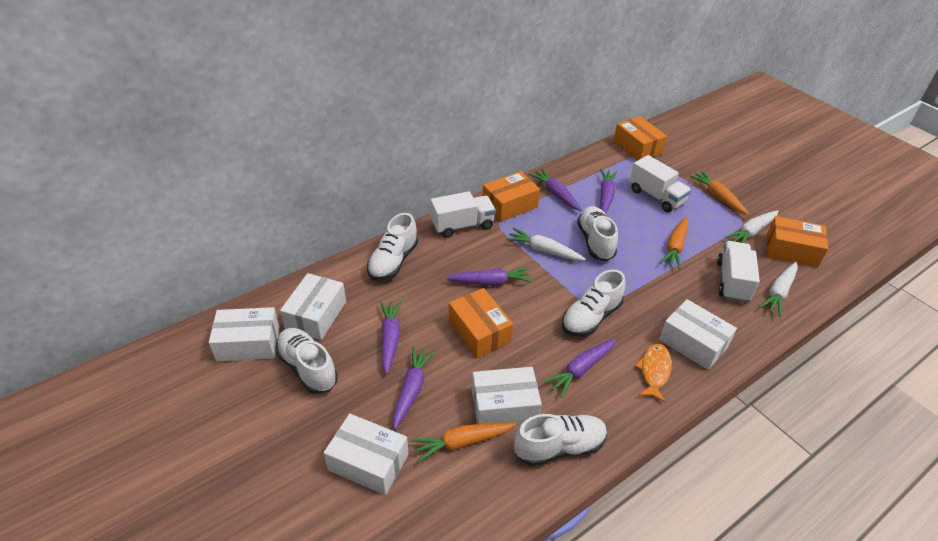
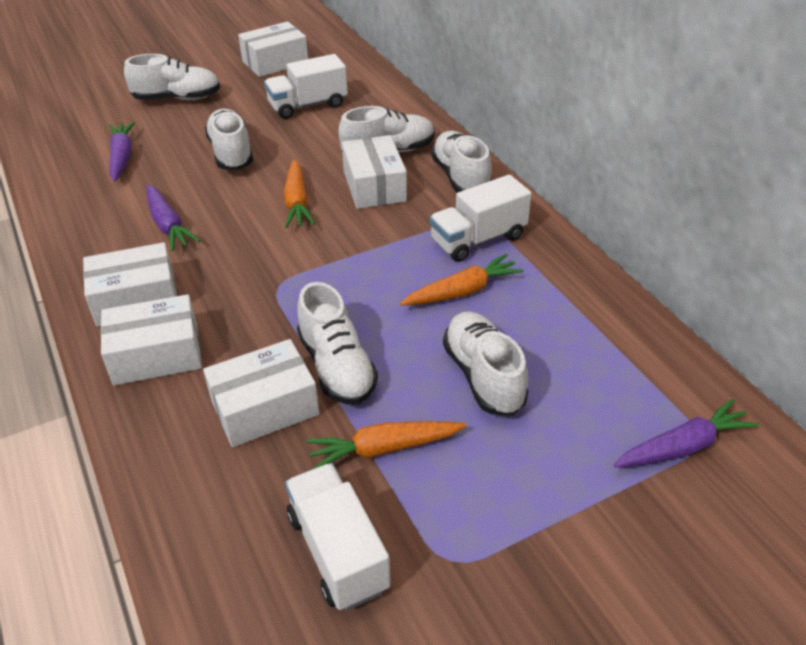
orange box: 4 -> 0
orange fish: 1 -> 0
purple carrot: 6 -> 3
white carrot: 3 -> 0
white shoe: 5 -> 6

